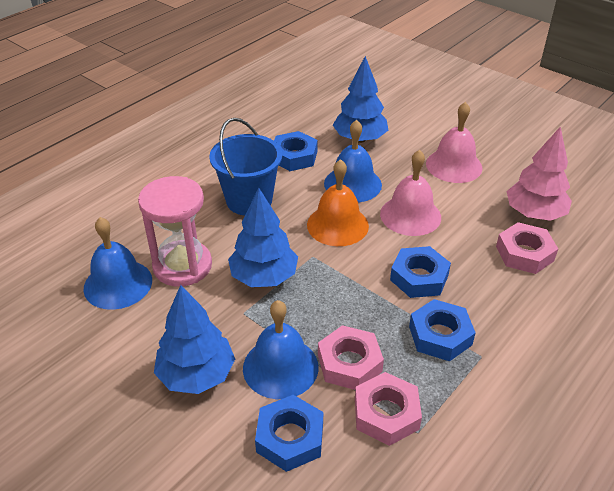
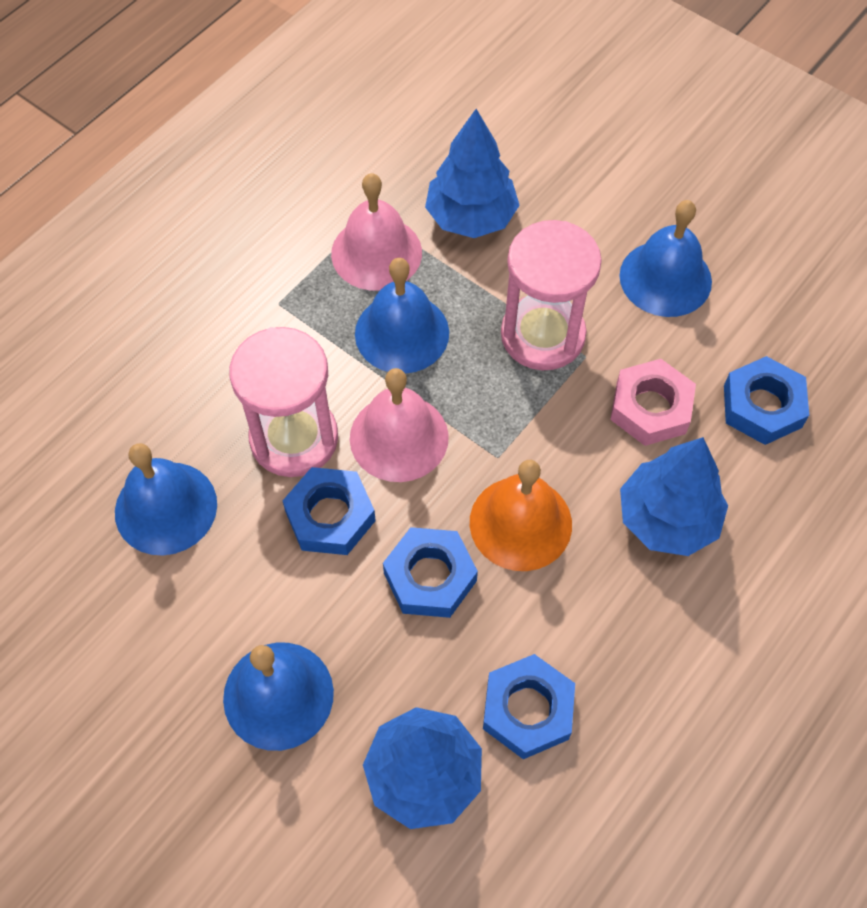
blue bell: 3 -> 4
blue bucket: 1 -> 0
pink hourglass: 1 -> 2
pink nut: 3 -> 1
pink tree: 1 -> 0

